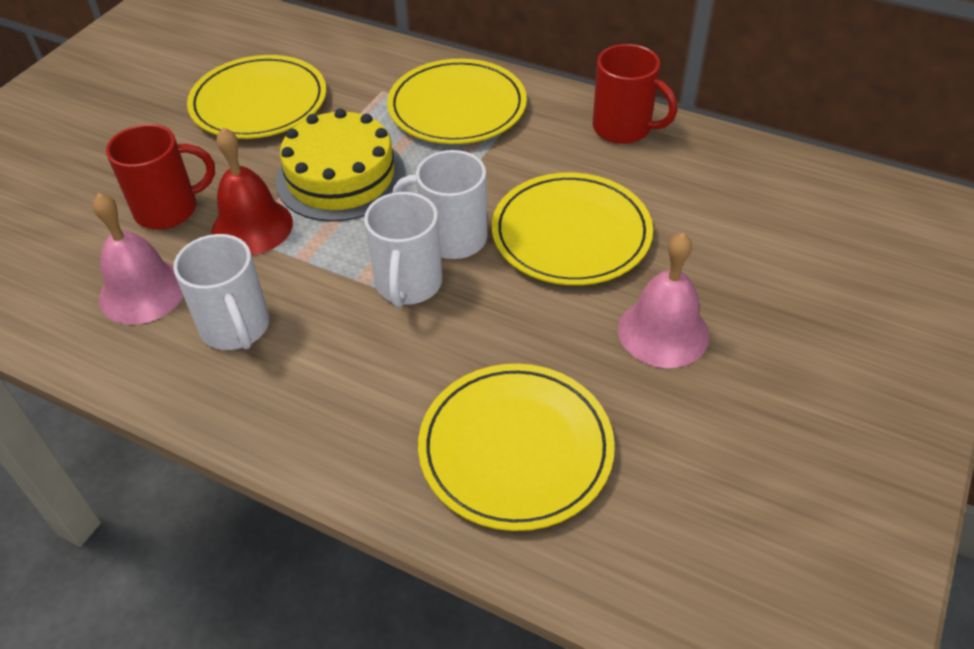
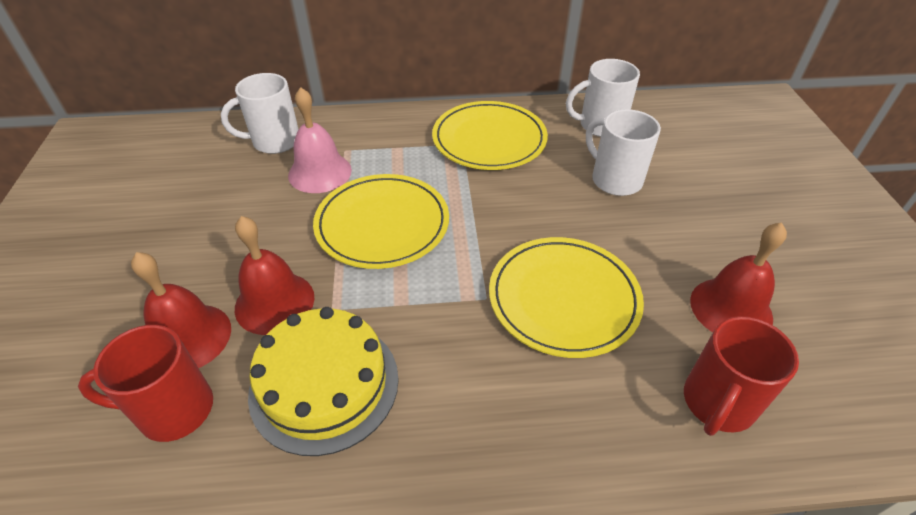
pink bell: 2 -> 1
red bell: 1 -> 3
yellow plate: 4 -> 3

